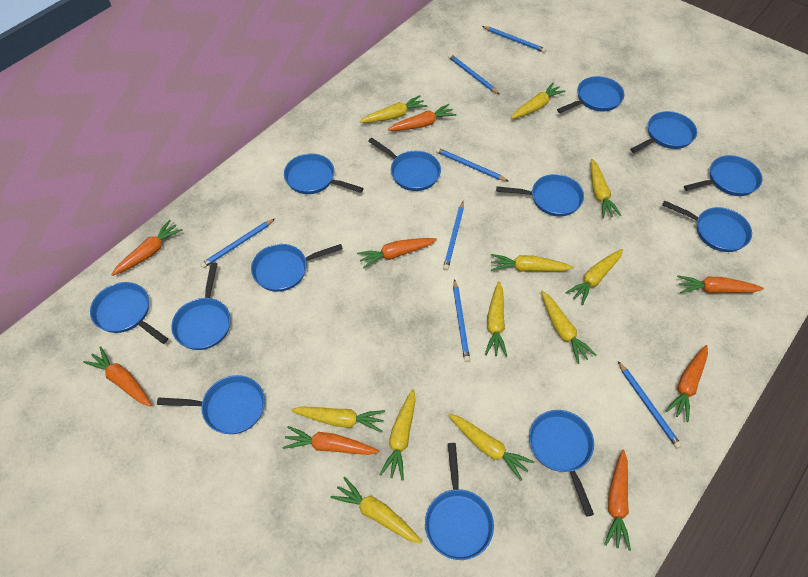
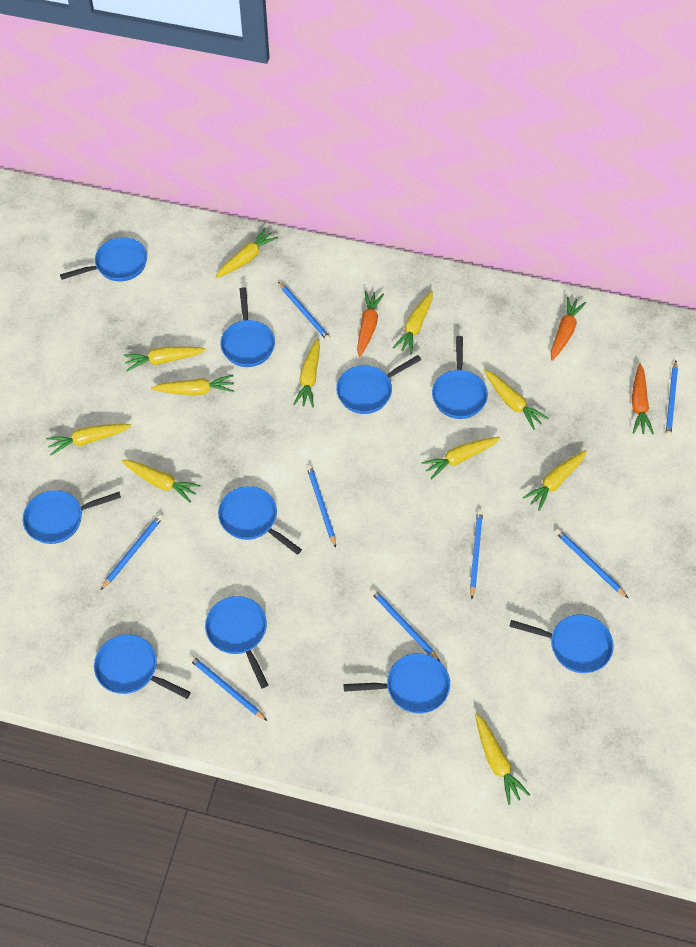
blue pan: 13 -> 10
blue pencil: 7 -> 8
orange carrot: 8 -> 3

